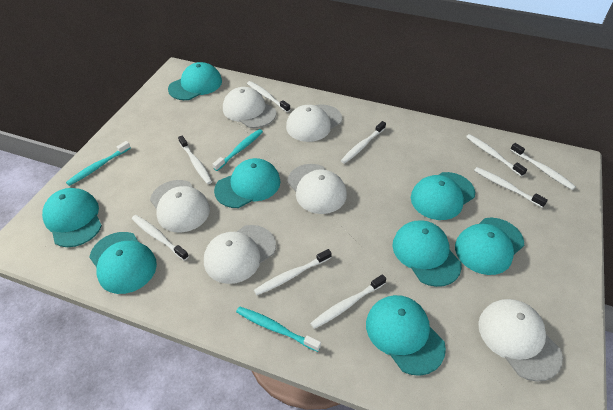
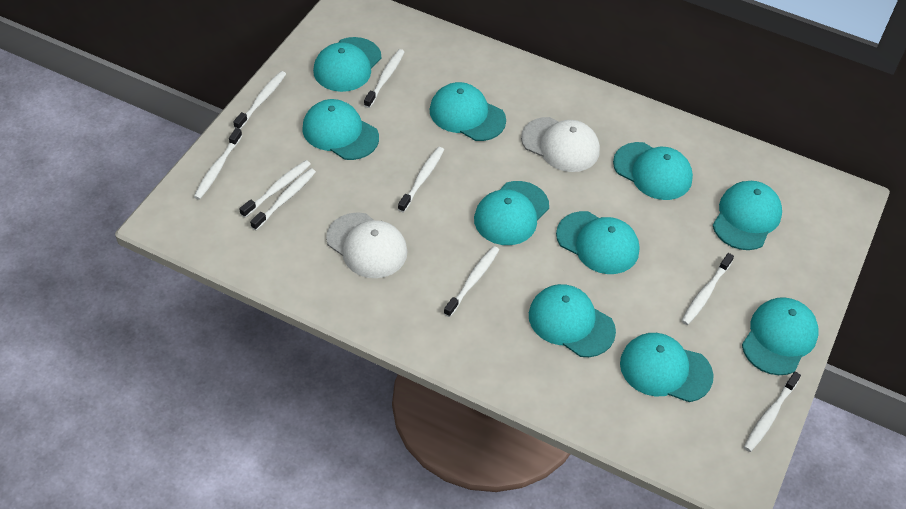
turquoise cap: 8 -> 10
turquoise toothbrush: 3 -> 0
white cap: 6 -> 2

